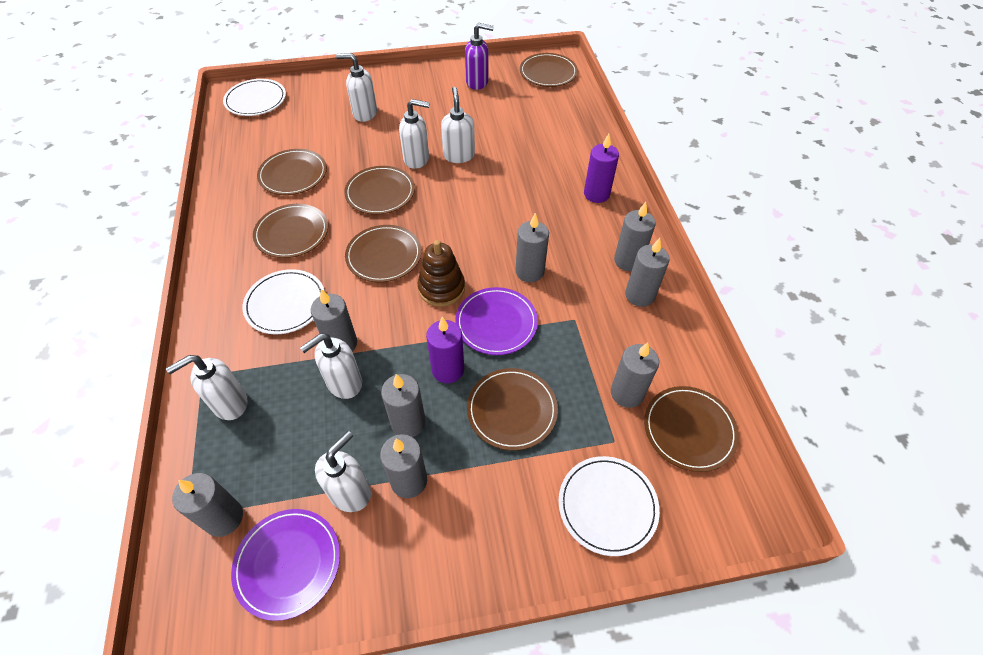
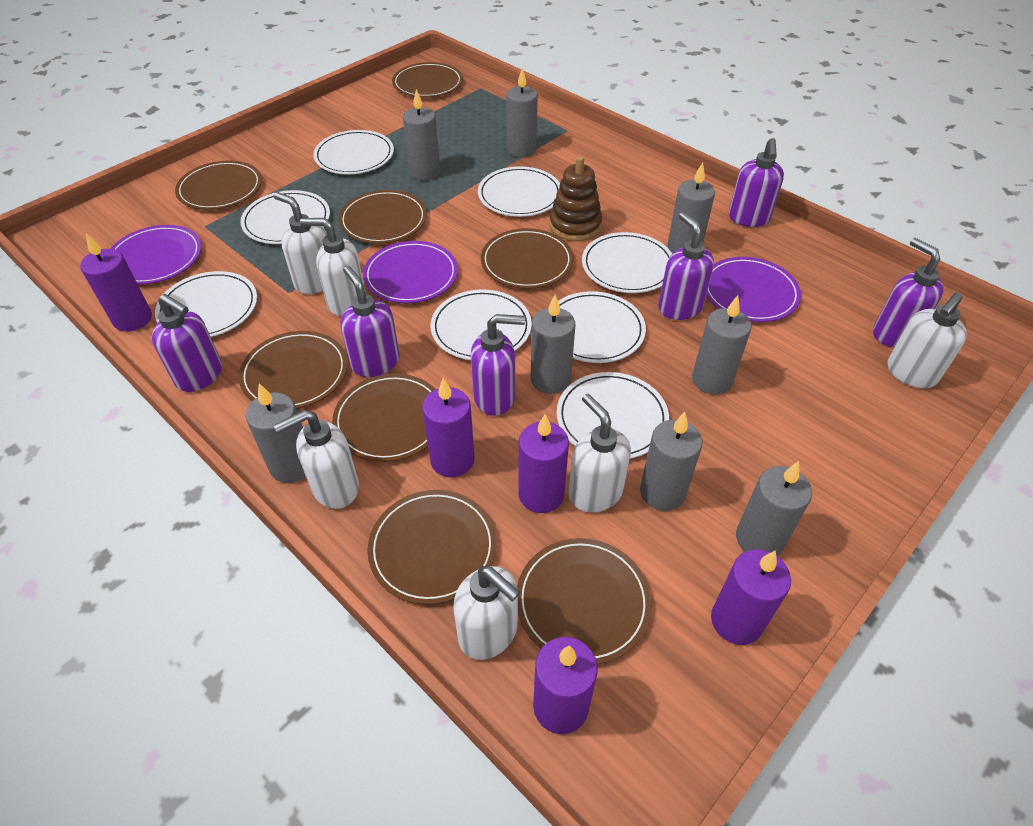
brown plate: 7 -> 8
purple candle: 2 -> 5
purple plate: 2 -> 3
purple soap dispenser: 1 -> 6
white plate: 3 -> 8

